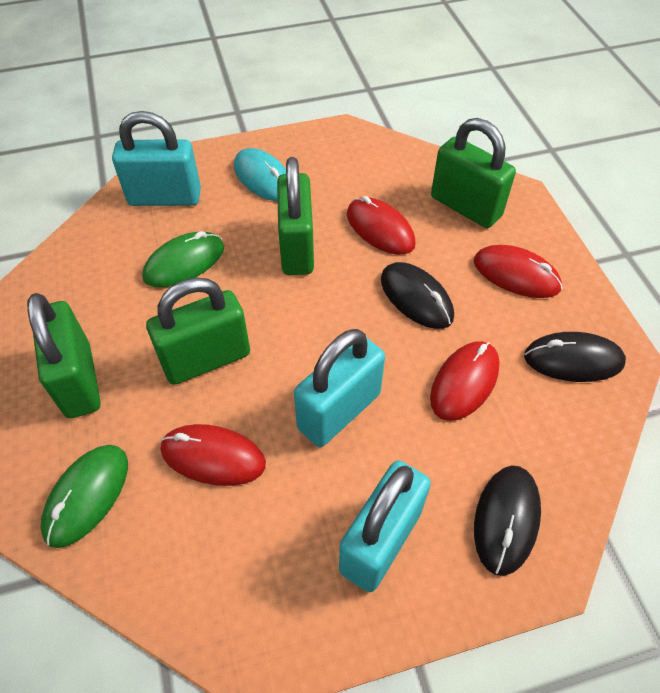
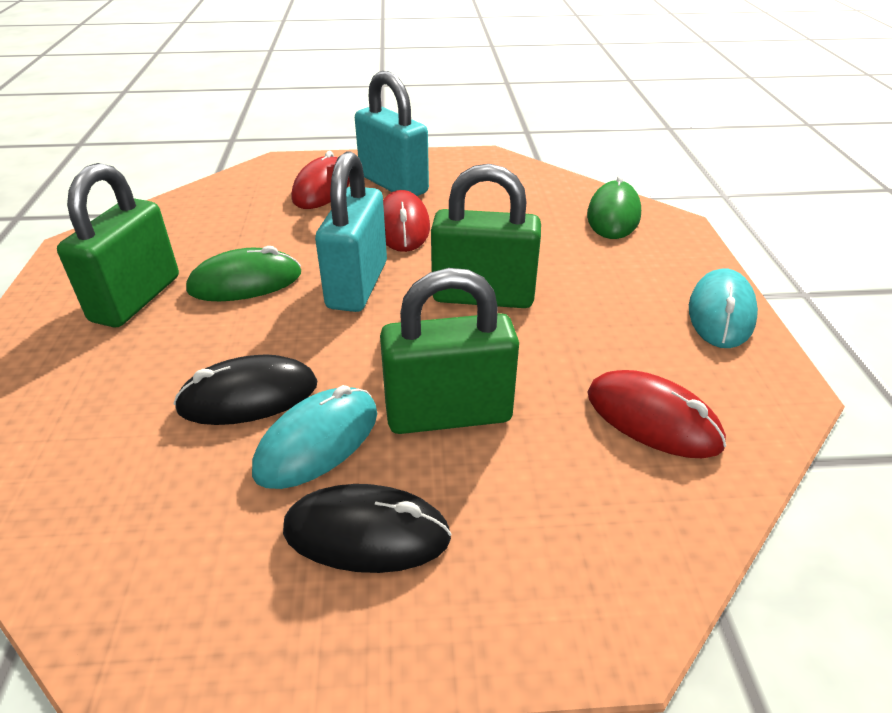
black mouse: 3 -> 2
green padlock: 4 -> 3
red mouse: 4 -> 3
turquoise mouse: 1 -> 2
turquoise padlock: 3 -> 2

